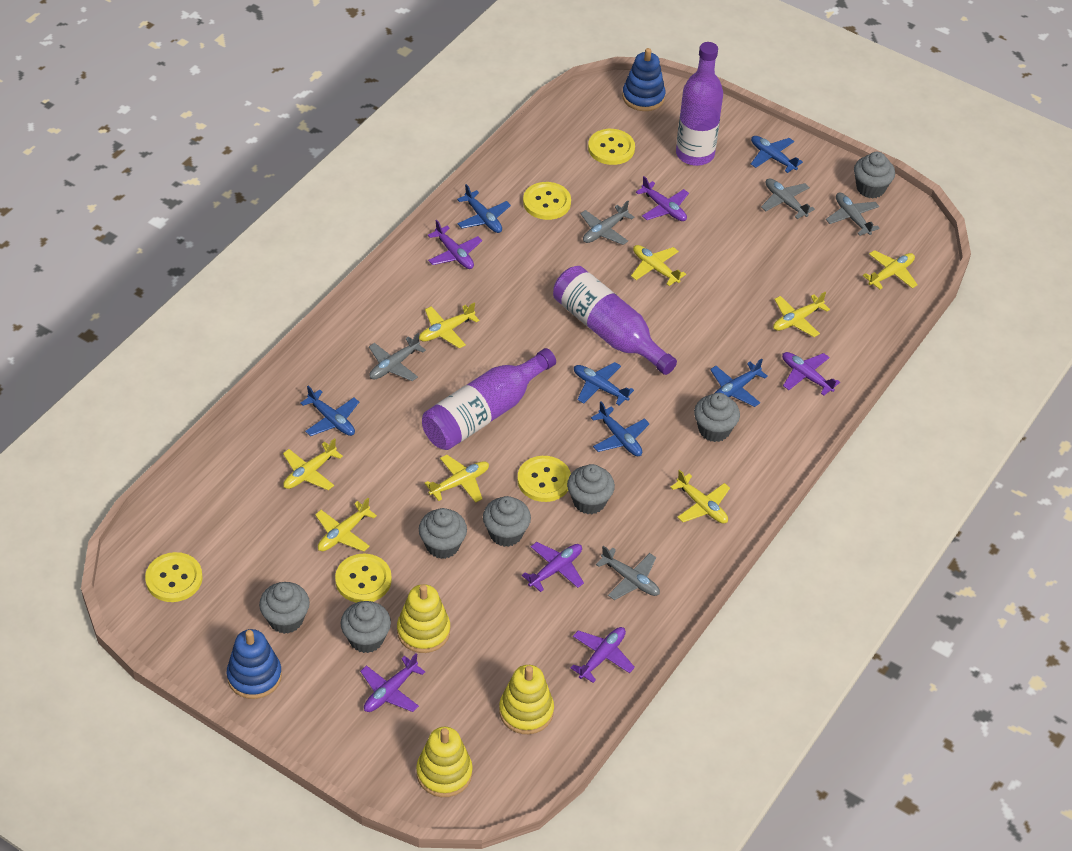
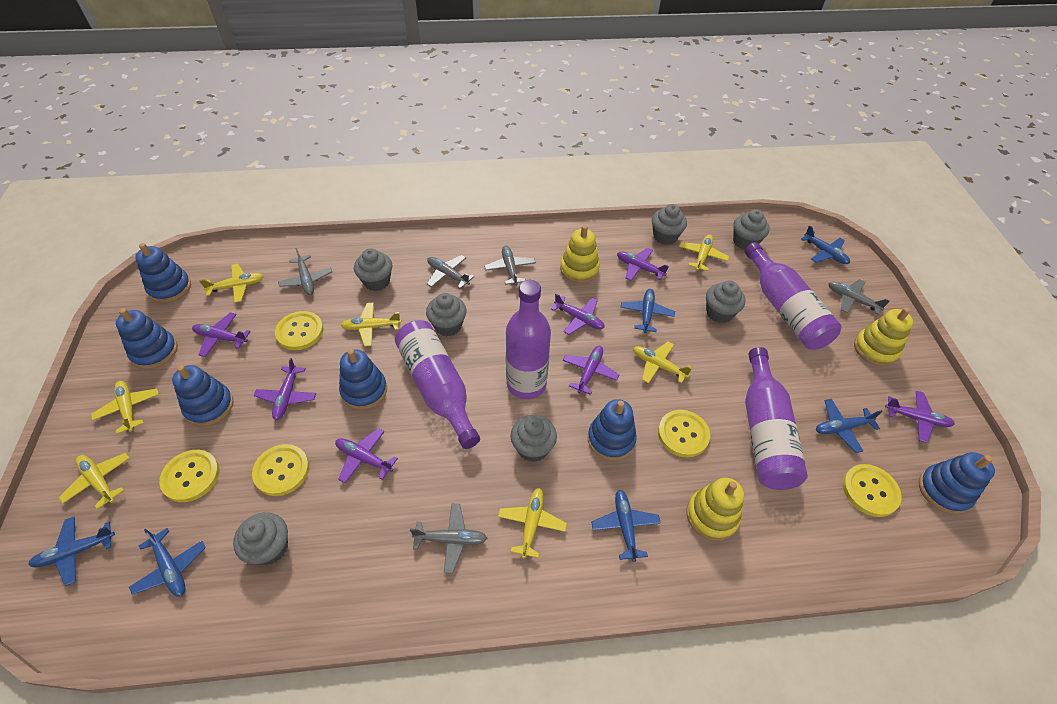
blue stacking toy: 2 -> 6
purple bottle: 3 -> 4
purple plane: 6 -> 7
yellow plane: 8 -> 7

